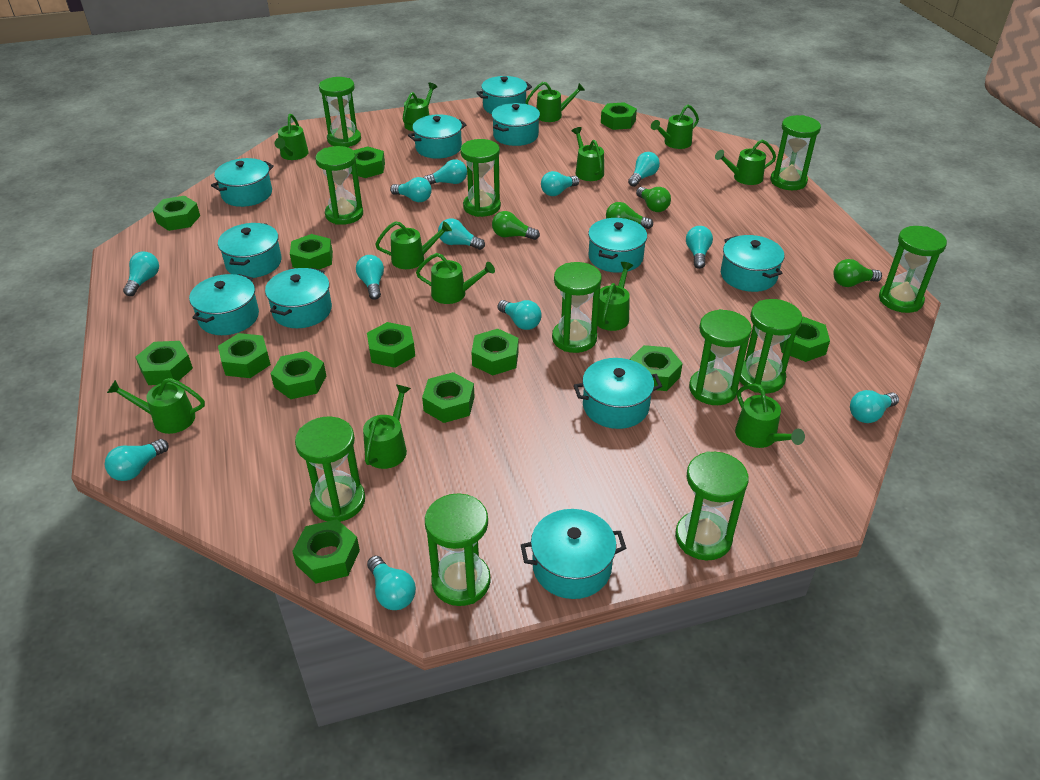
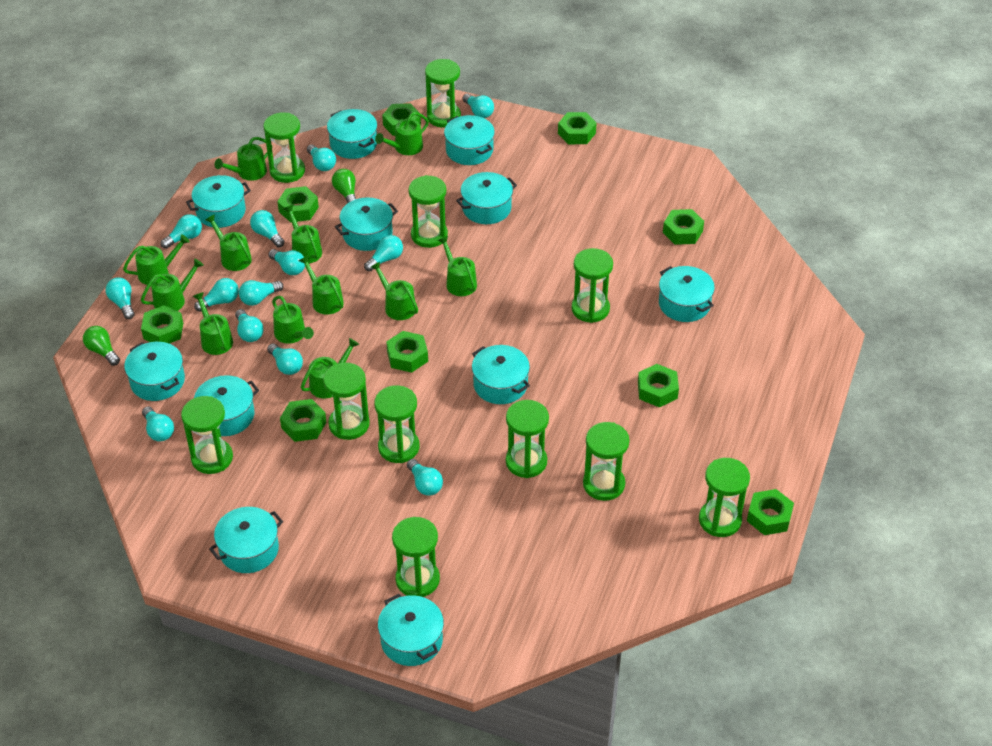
green light bulb: 4 -> 2
green nut: 13 -> 9
turquoise light bulb: 12 -> 13

